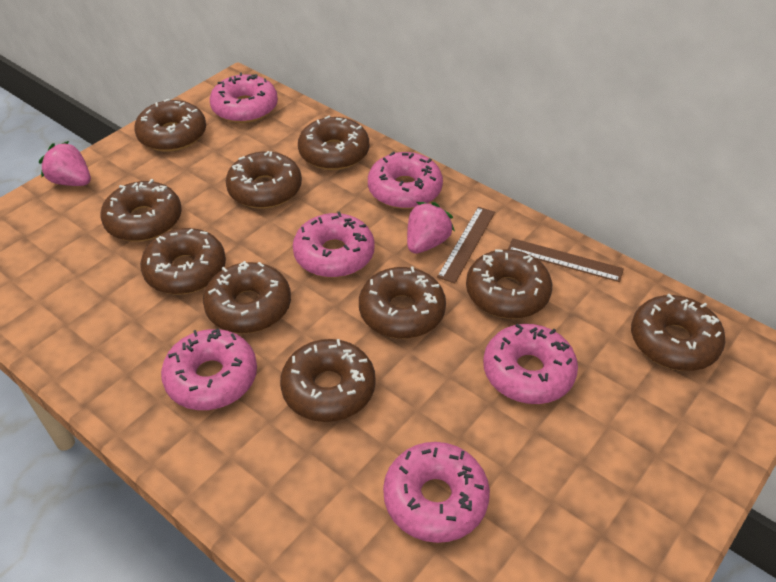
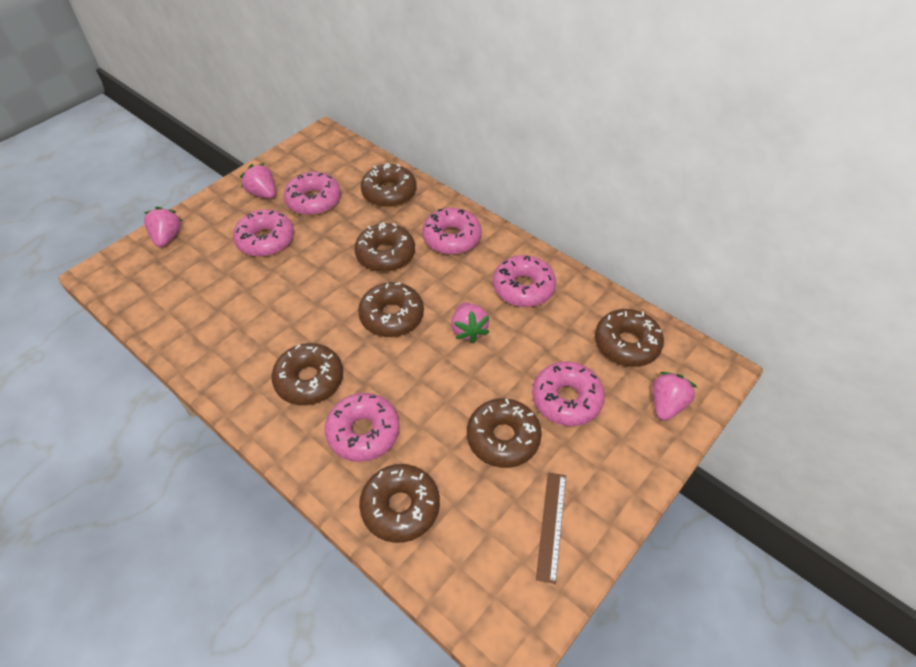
brown donut: 10 -> 7
brown ruler: 2 -> 1
pink strawberry: 2 -> 4

